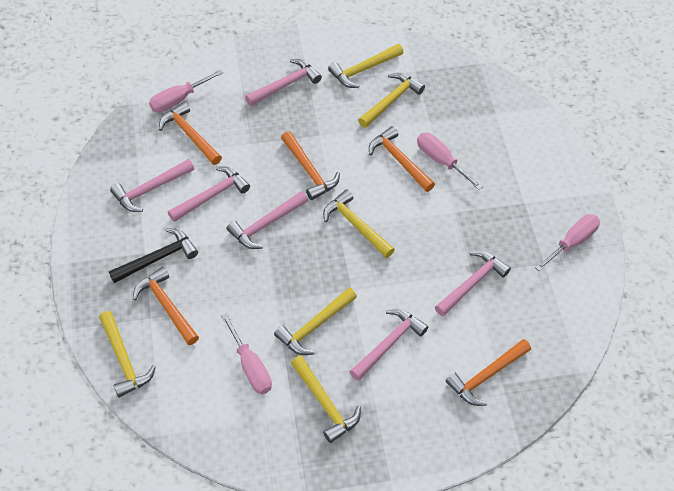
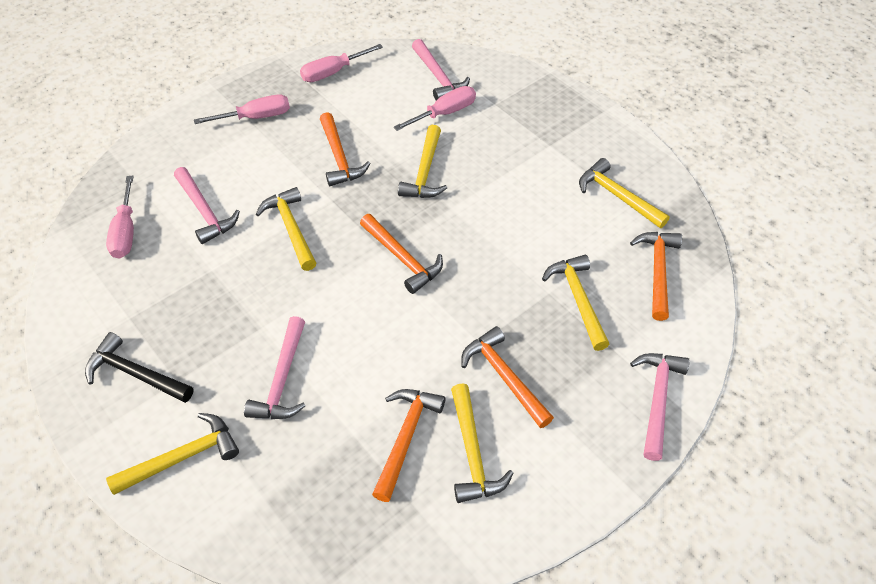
pink hammer: 6 -> 4

